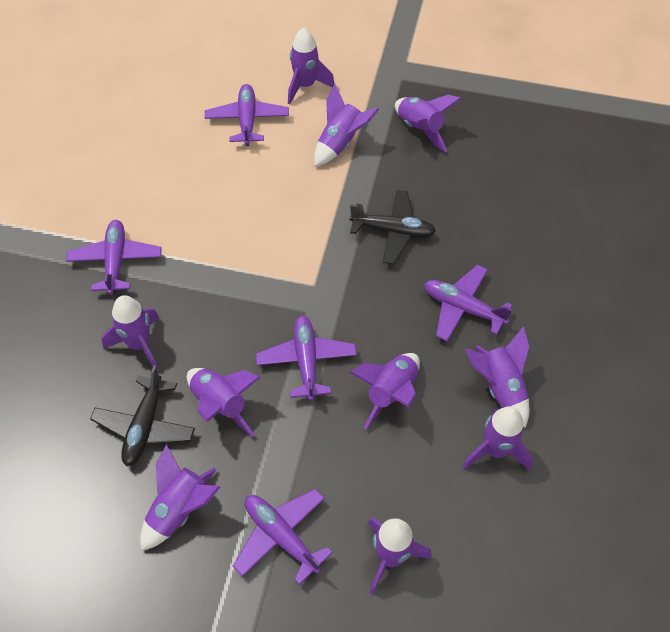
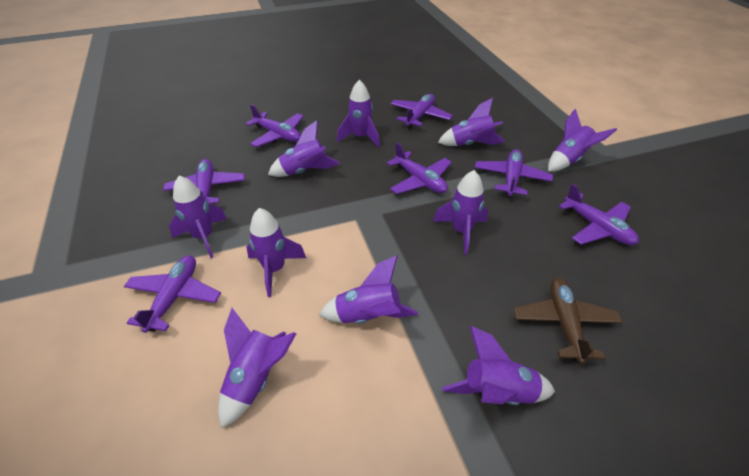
black plane: 2 -> 0
brown plane: 0 -> 1
purple plane: 5 -> 7

